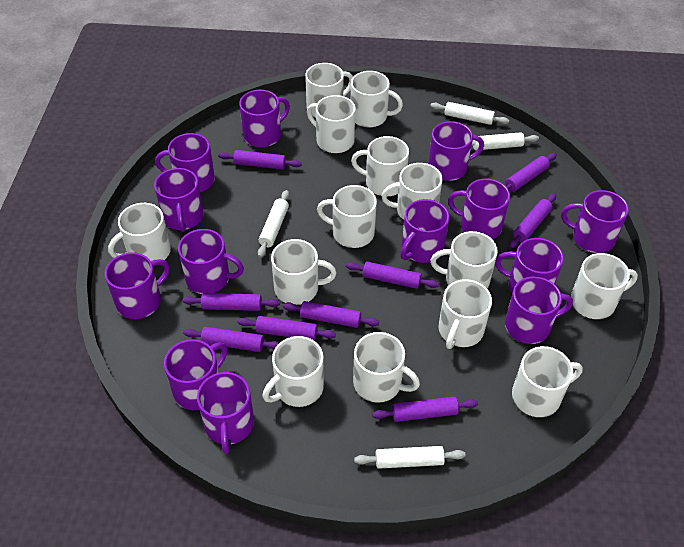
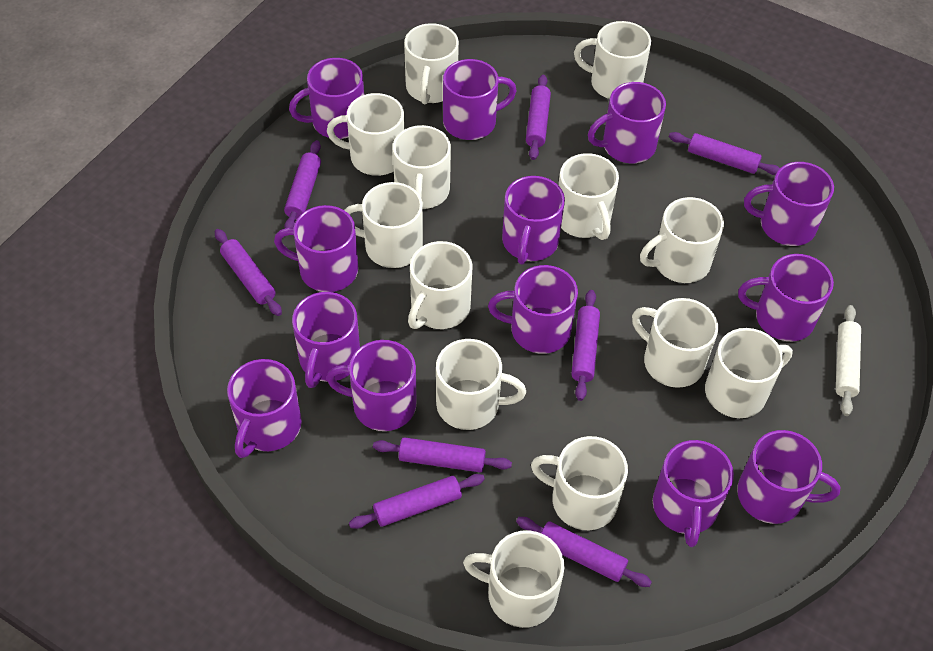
purple rolling pin: 9 -> 8
white mug: 14 -> 13
white rolling pin: 4 -> 1

